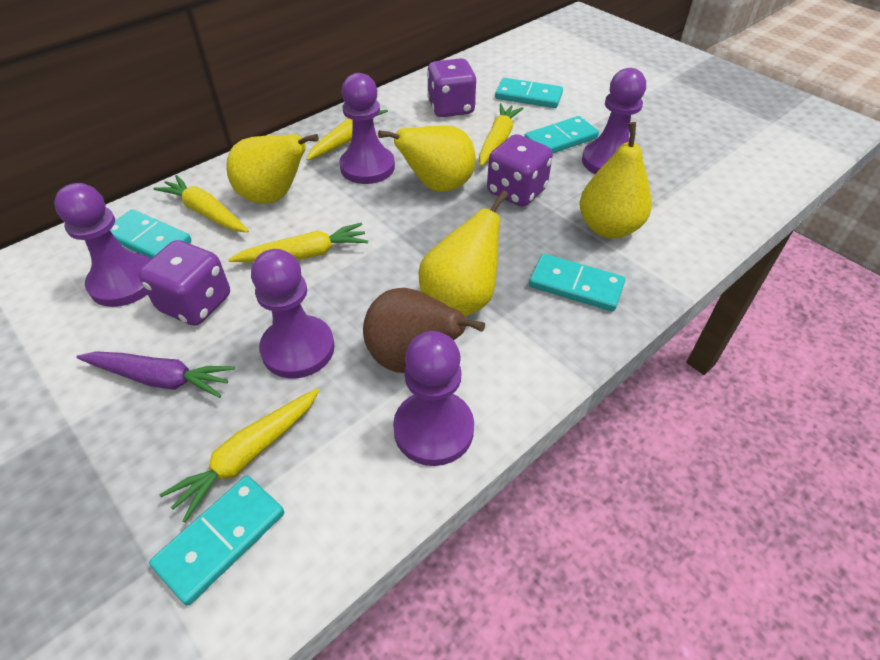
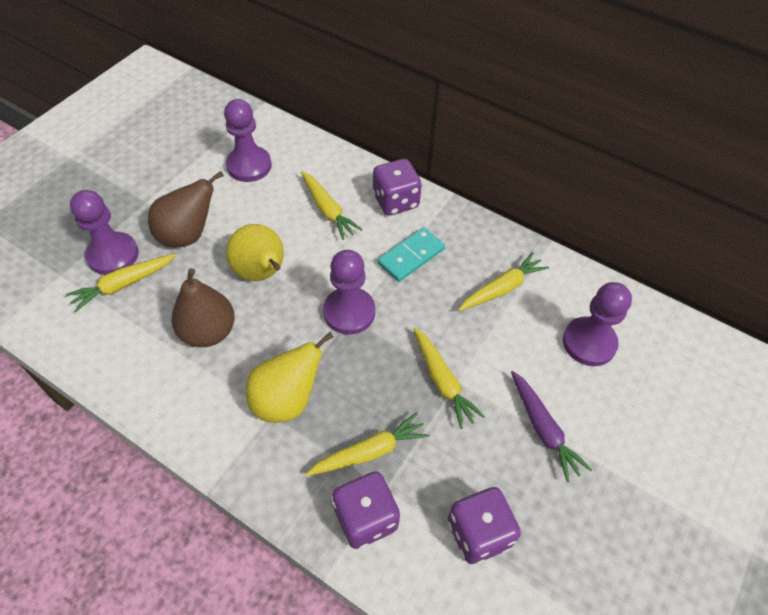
brown pear: 1 -> 2
purple pawn: 5 -> 4
turquoise domino: 5 -> 1
yellow pear: 4 -> 2

